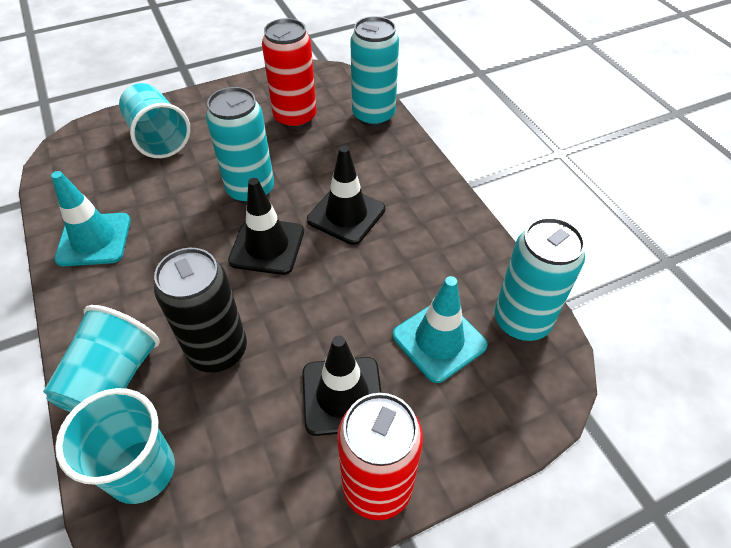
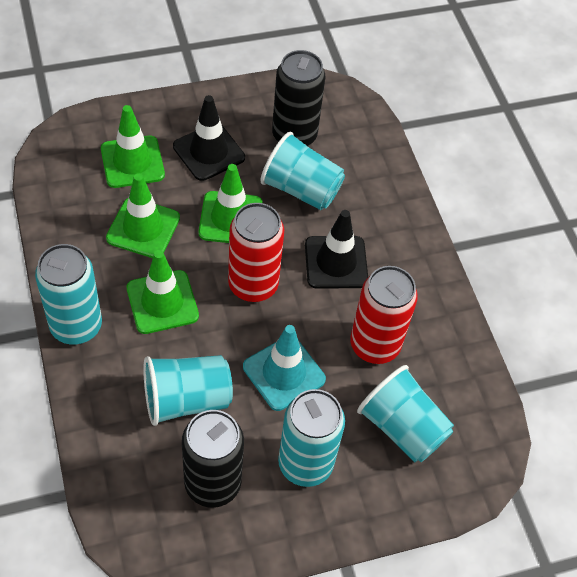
black can: 1 -> 2
black traffic cone: 3 -> 2
green traffic cone: 0 -> 4
turquoise can: 3 -> 2
turquoise traffic cone: 2 -> 1

